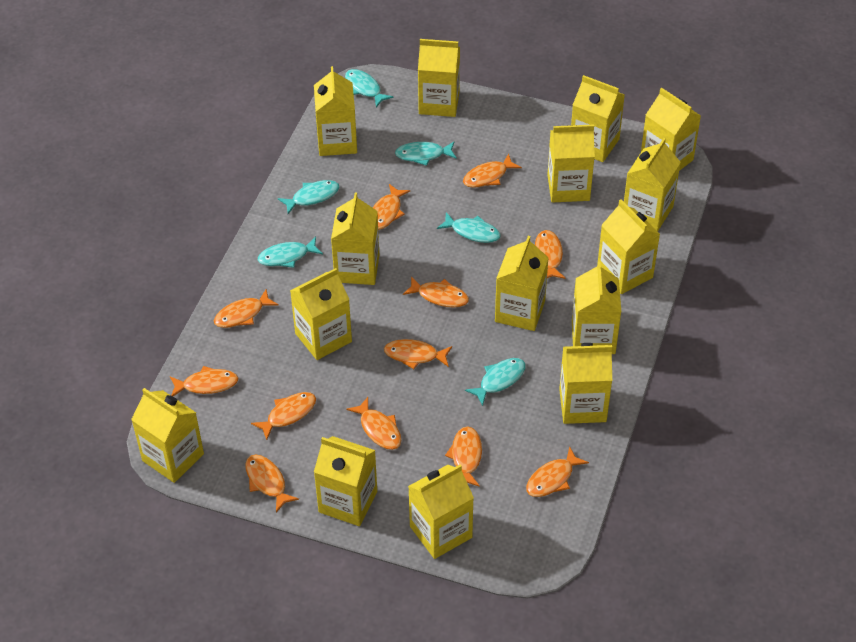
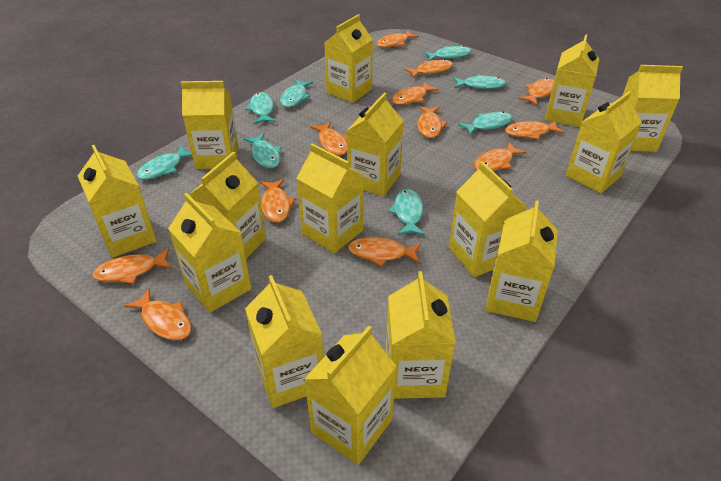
turquoise fish: 6 -> 8

